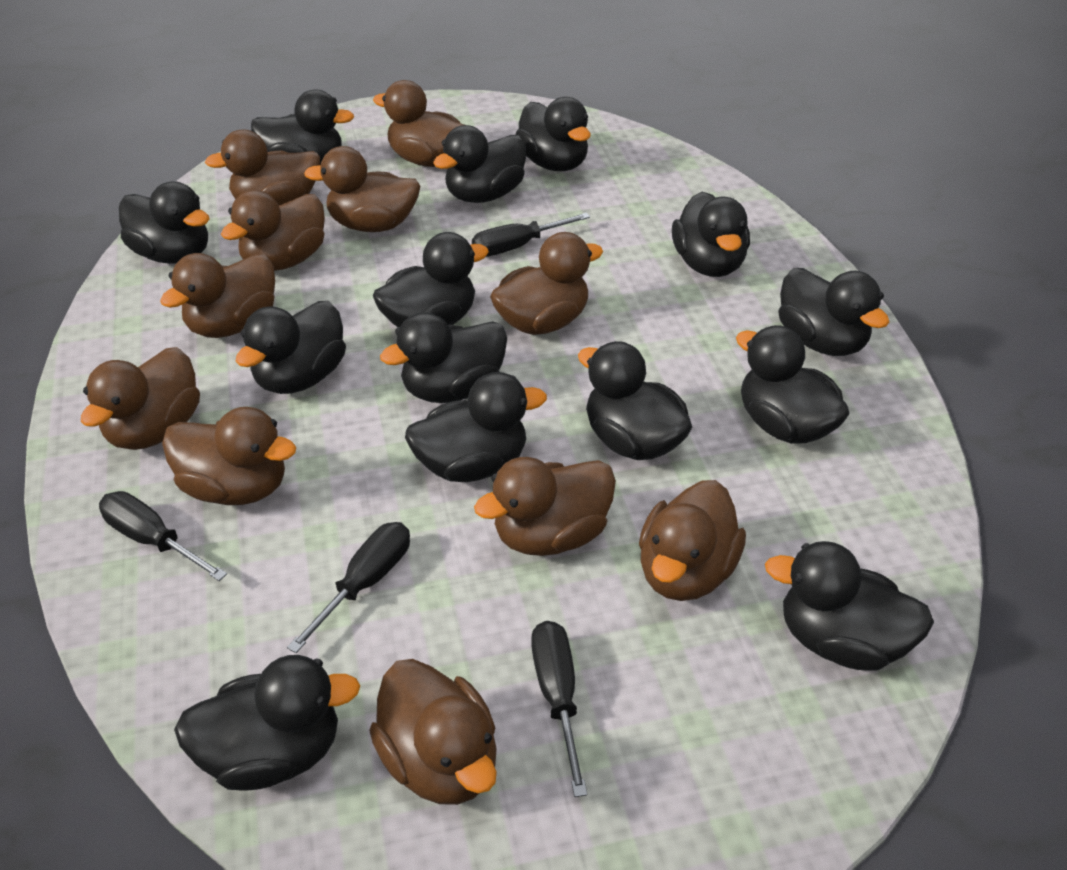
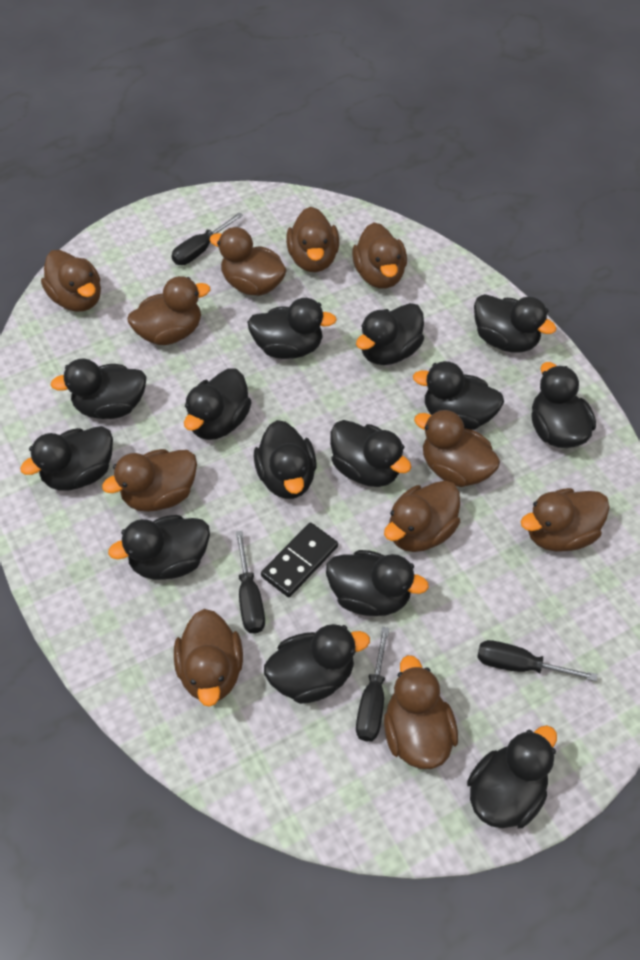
black domino: 0 -> 1

